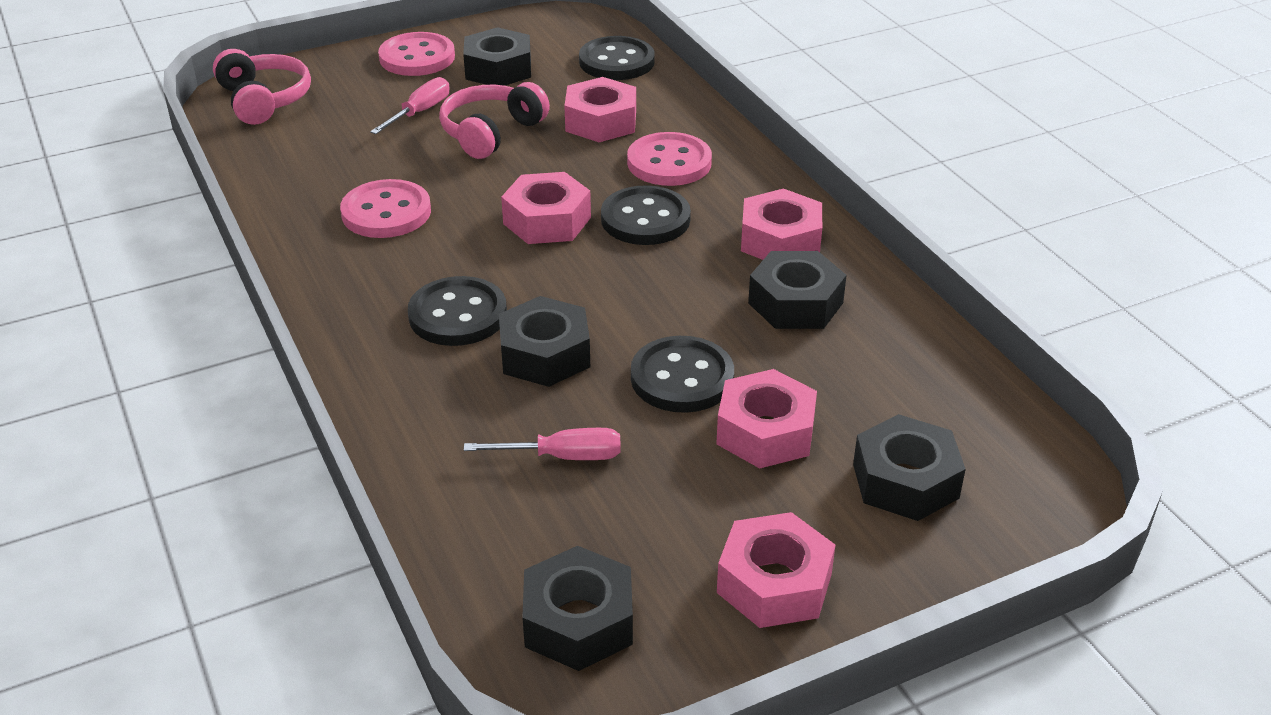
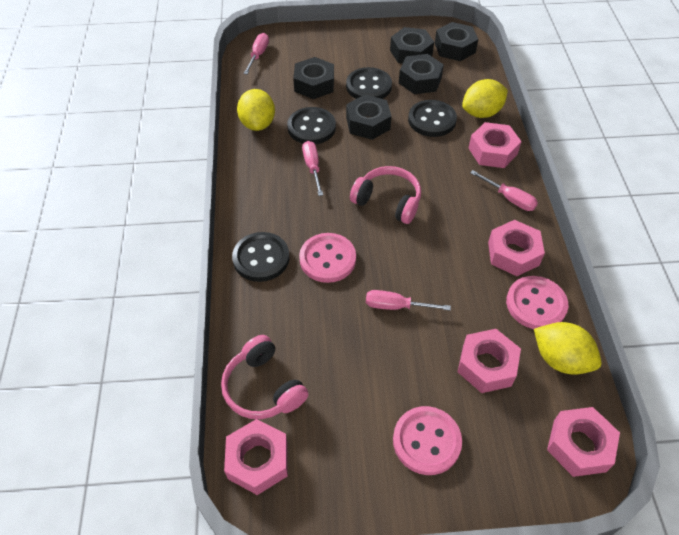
pink screwdriver: 2 -> 4
yellow lemon: 0 -> 3

